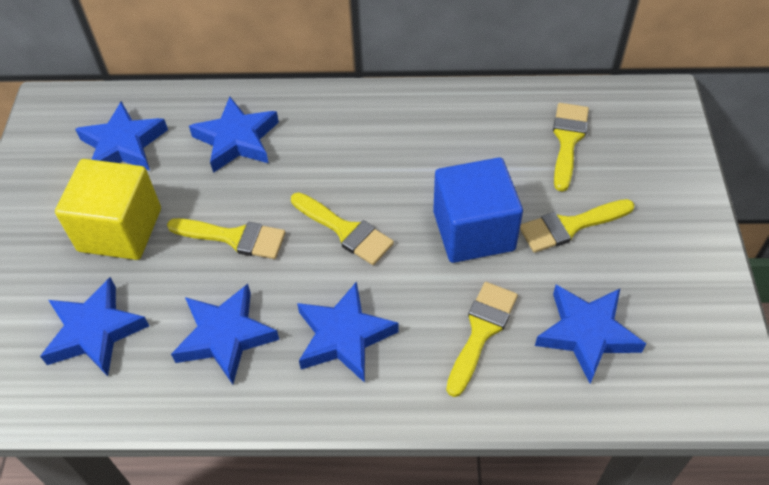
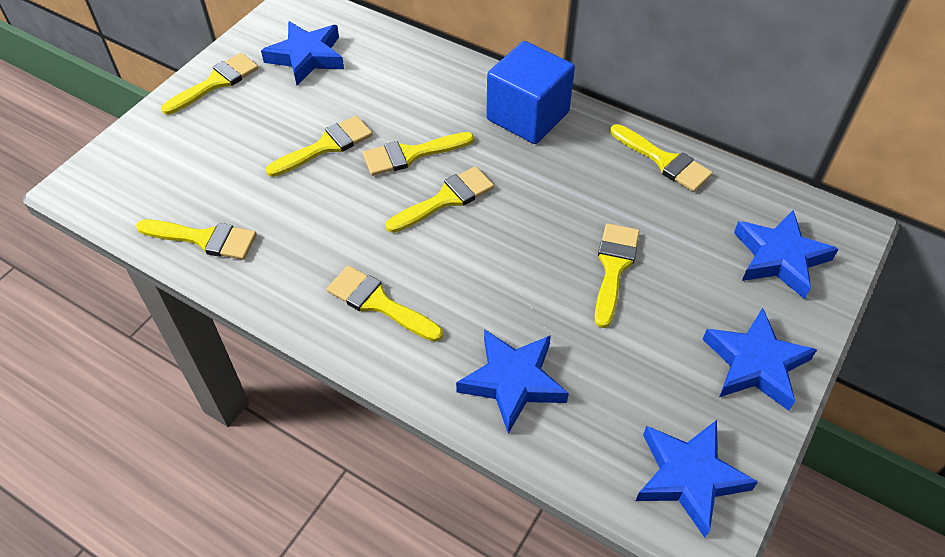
blue star: 6 -> 5
yellow brush: 5 -> 8
yellow cube: 1 -> 0

